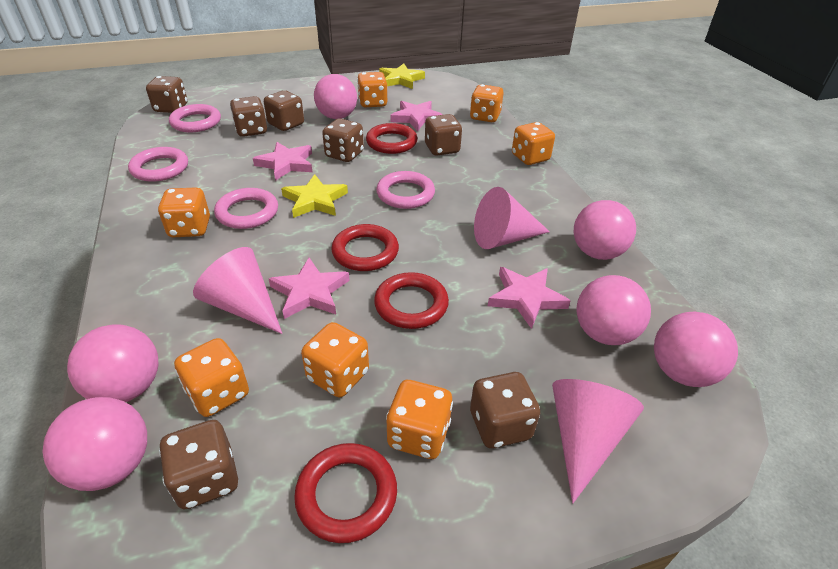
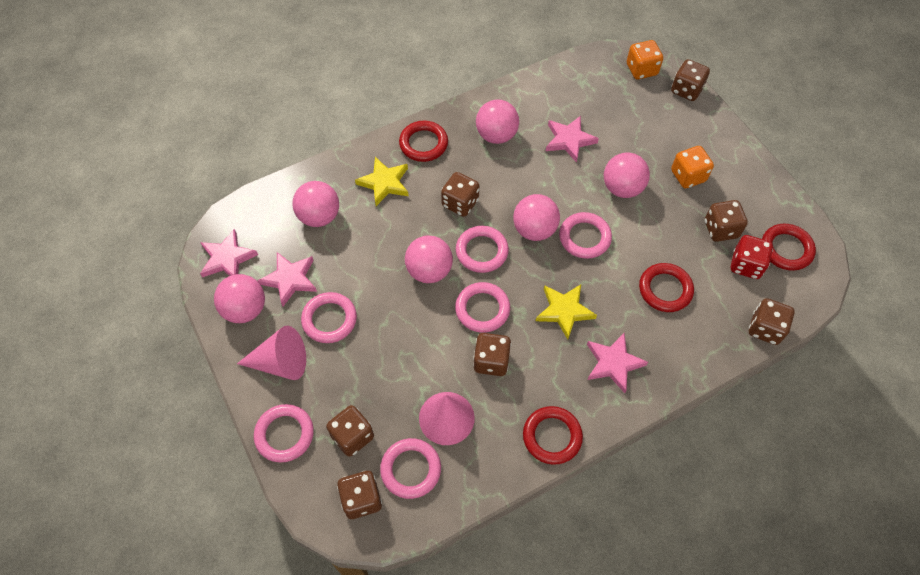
orange dice: 7 -> 2
pink cone: 3 -> 2
pink ring: 4 -> 6
red dice: 0 -> 1

